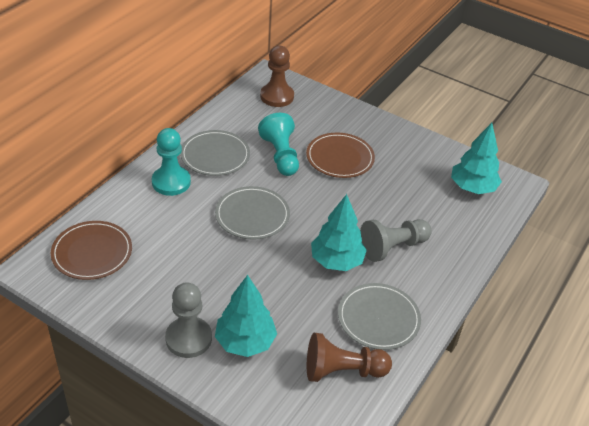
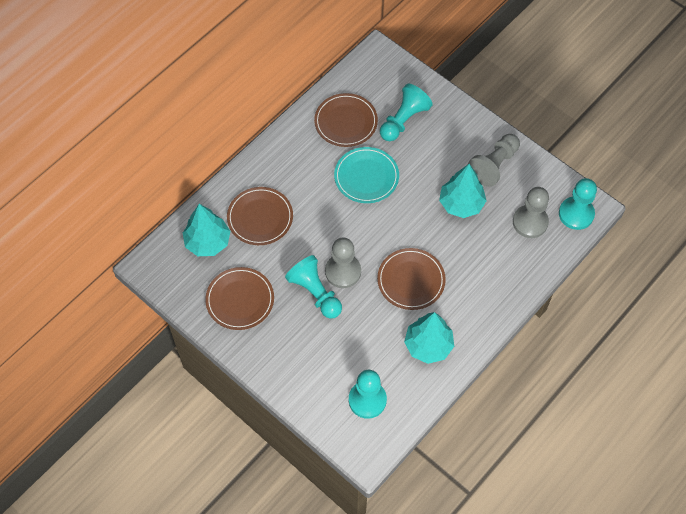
brown pawn: 2 -> 0
brown plate: 2 -> 4
grey pawn: 2 -> 3
grey plate: 3 -> 0
turquoise pawn: 2 -> 4
turquoise plate: 0 -> 1

